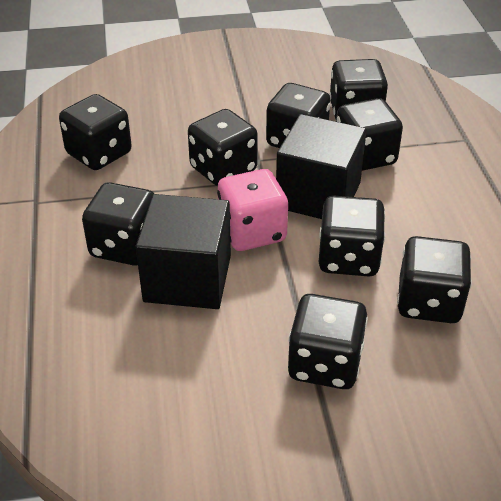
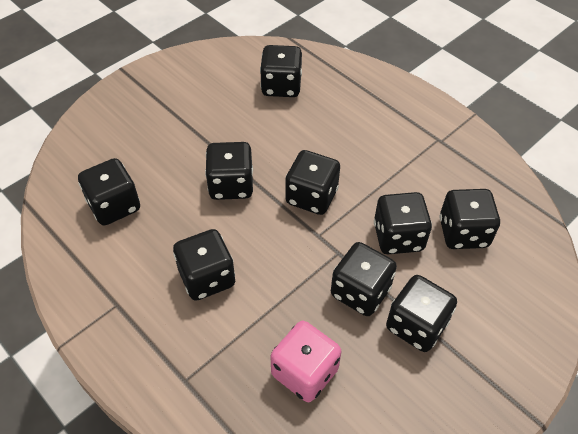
black cube: 2 -> 0

